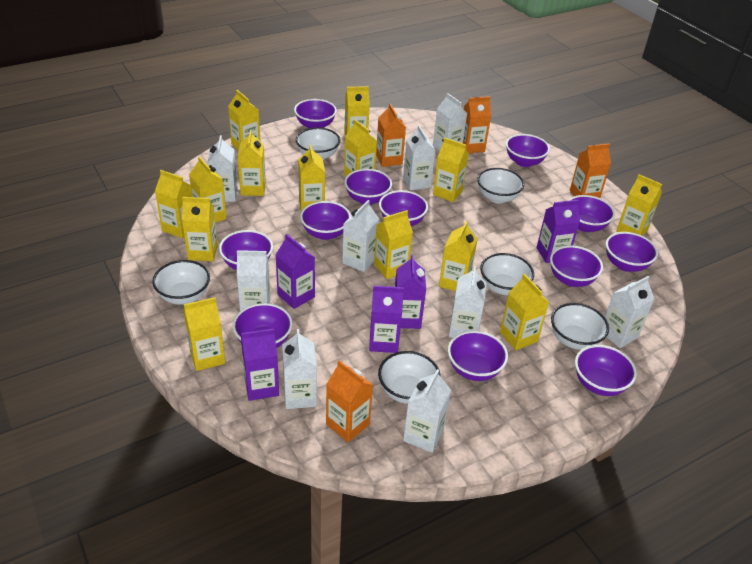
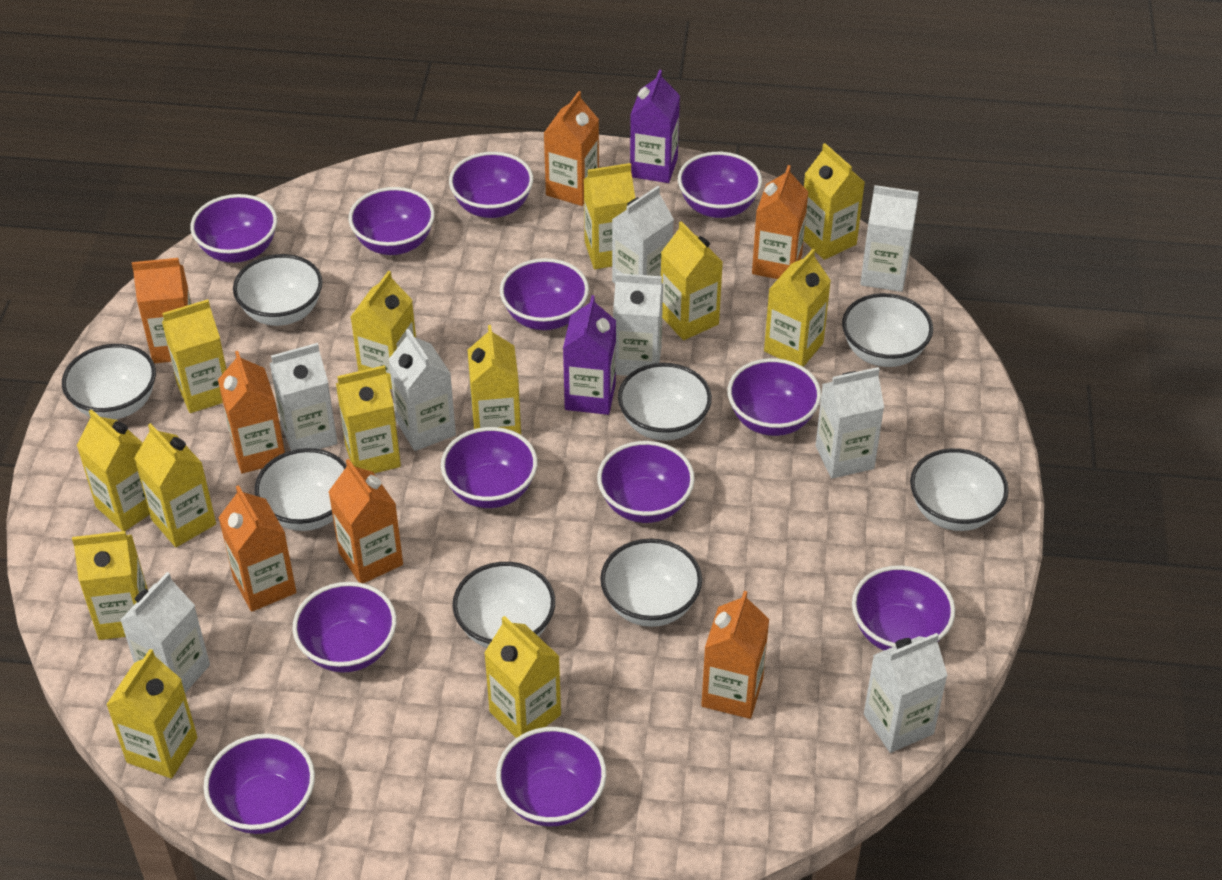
orange carton: 4 -> 7
purple carton: 5 -> 2
white bowl: 6 -> 8
white carton: 9 -> 8
yellow carton: 14 -> 13

